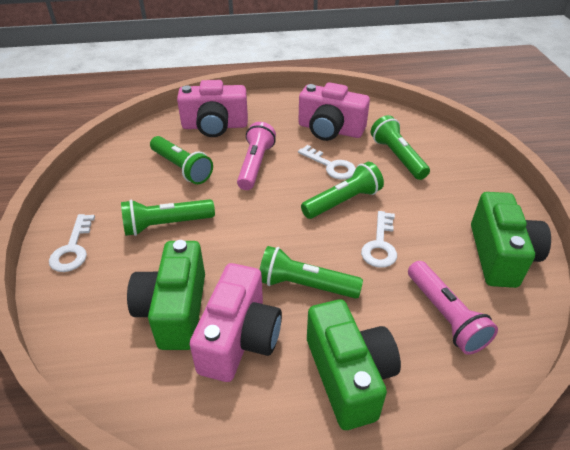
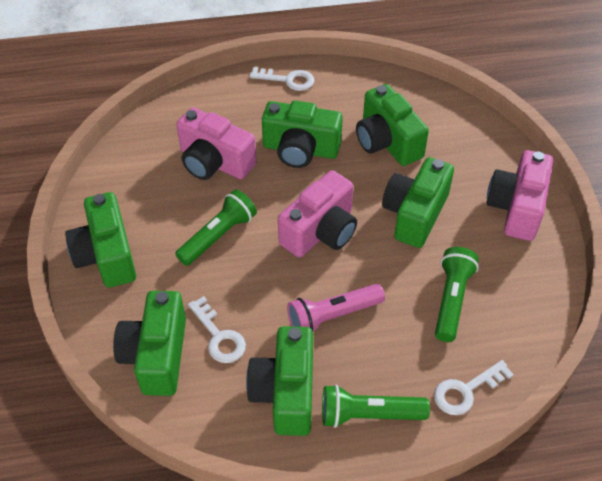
green camera: 3 -> 6
green flashlight: 5 -> 3
pink flashlight: 2 -> 1

